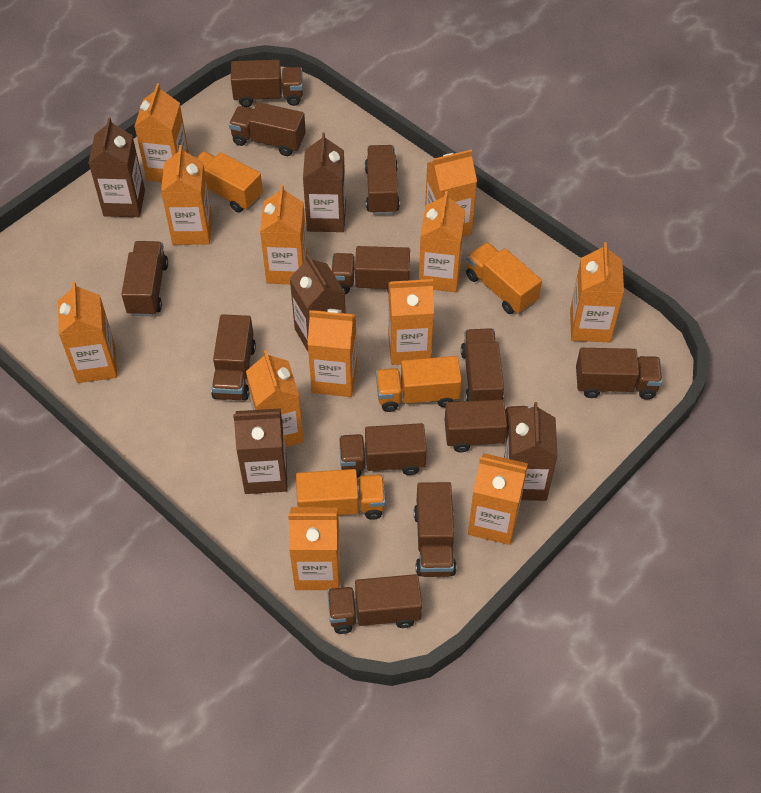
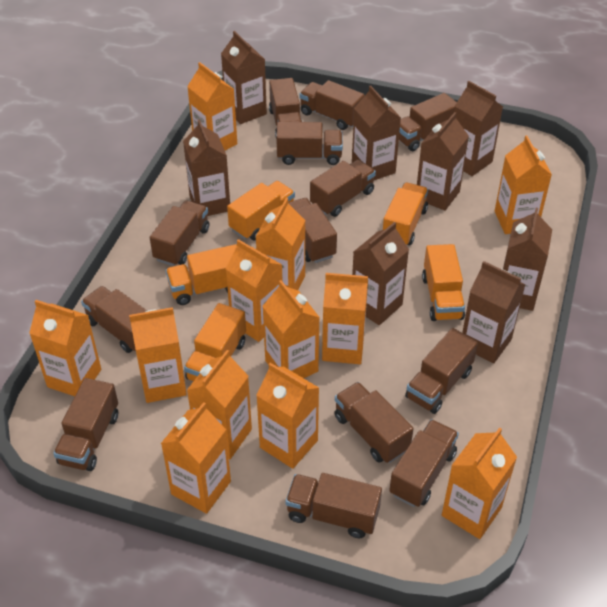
brown carton: 5 -> 8
brown truck: 12 -> 13
orange truck: 4 -> 5

